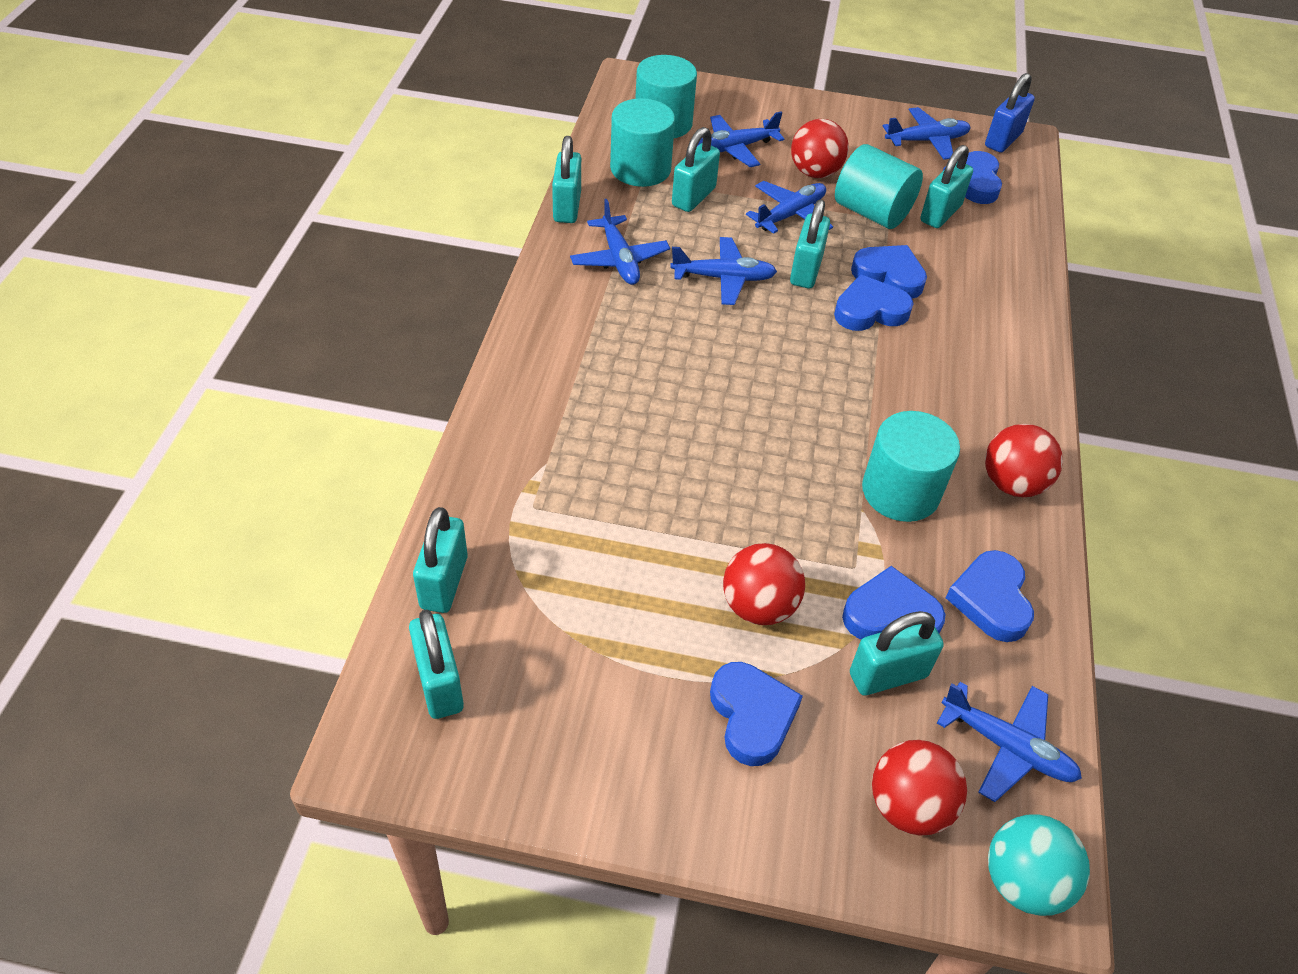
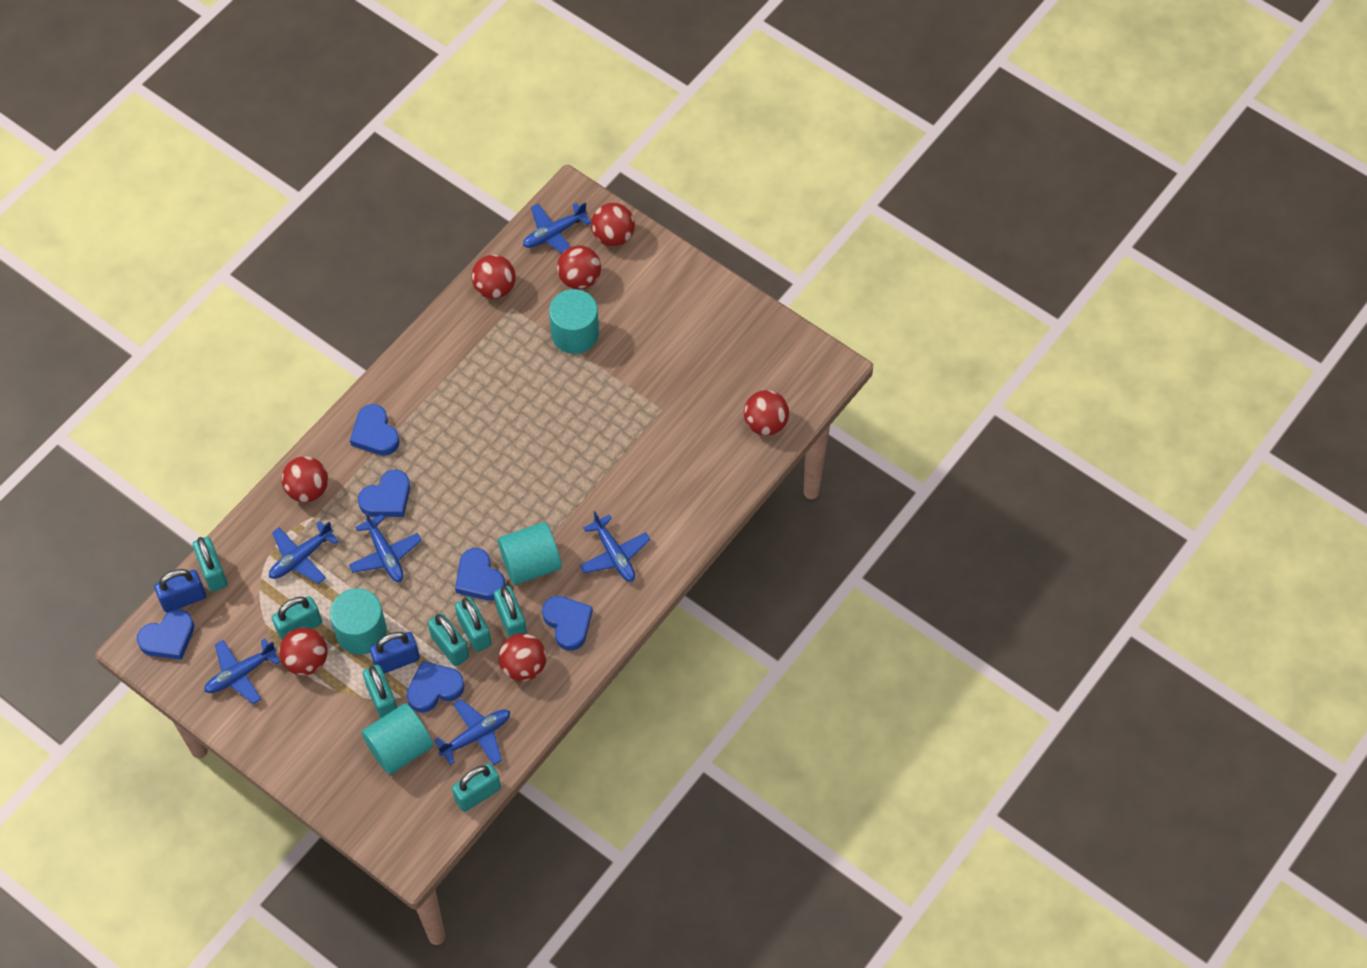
blue padlock: 1 -> 2
red ball: 4 -> 7
turquoise ball: 1 -> 0

